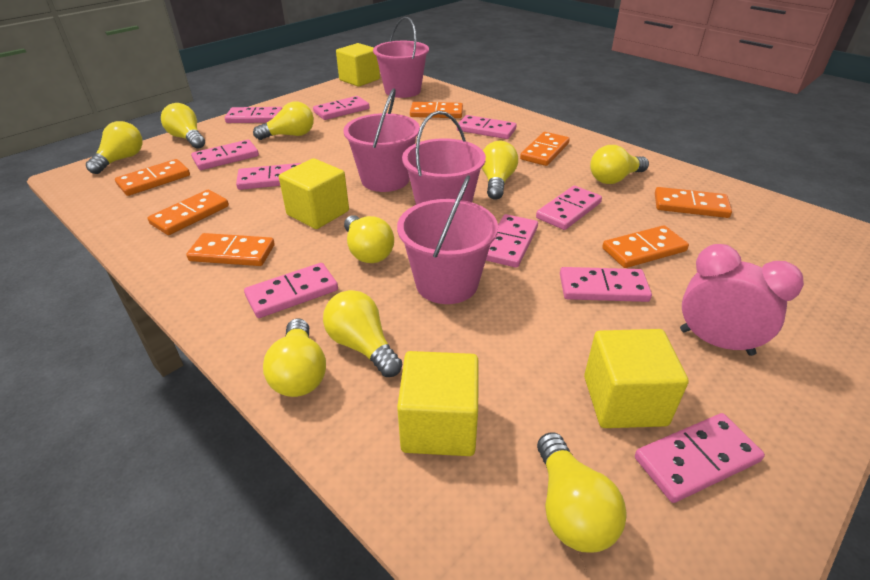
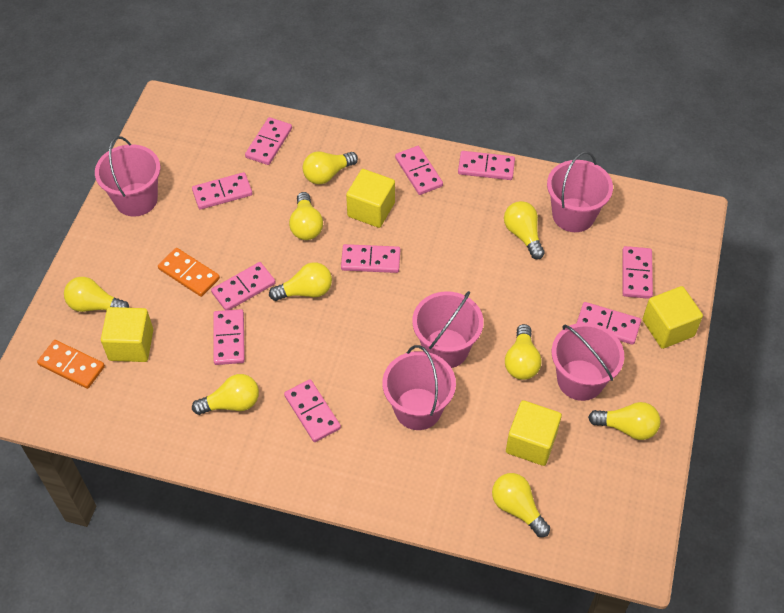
orange domino: 7 -> 2
pink bucket: 4 -> 5
pink clock: 1 -> 0

